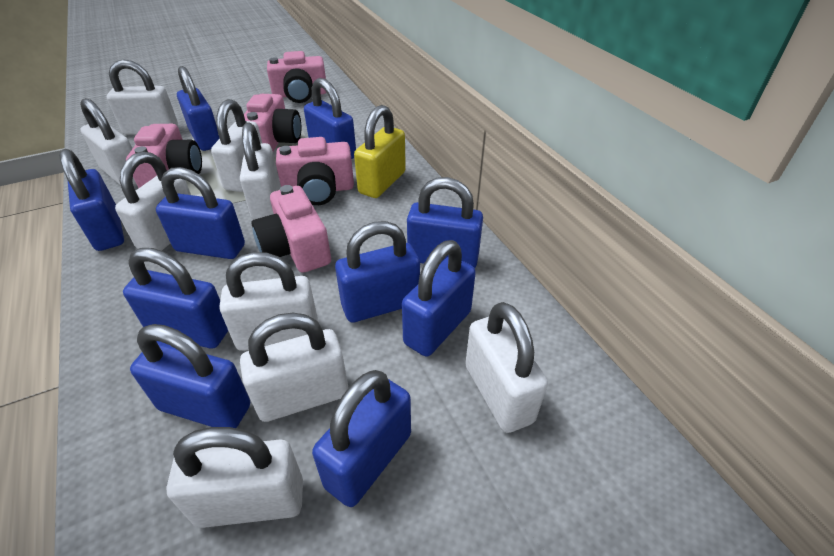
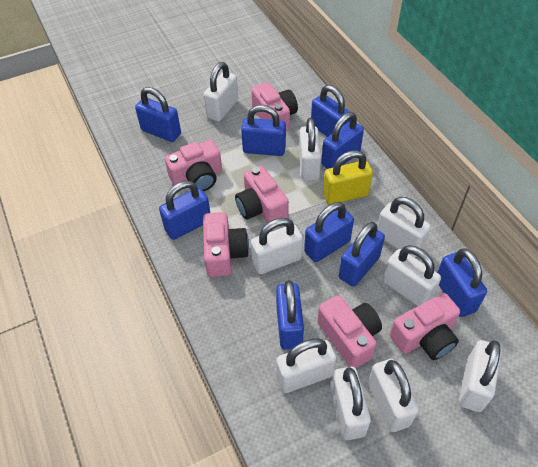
blue padlock: 10 -> 9
pink camera: 5 -> 6

